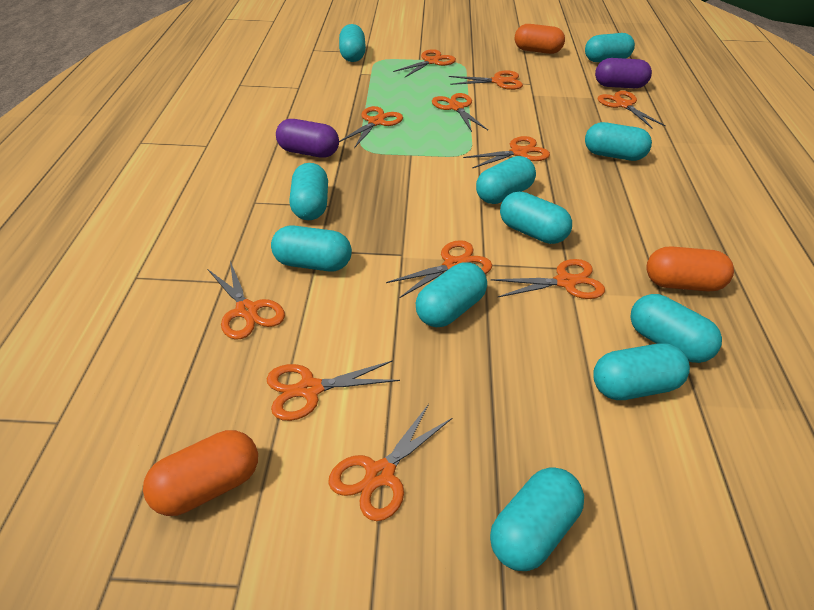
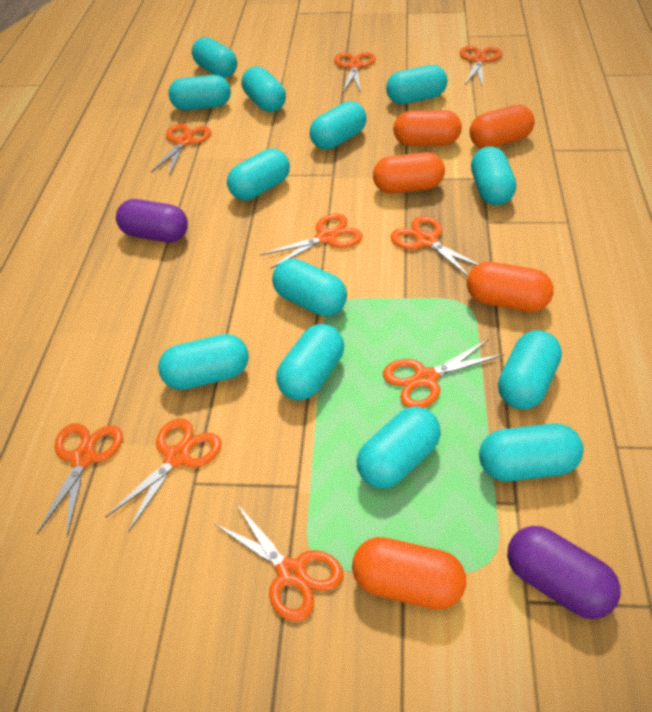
orange capsule: 3 -> 5
orange scissors: 11 -> 9
turquoise capsule: 11 -> 13

